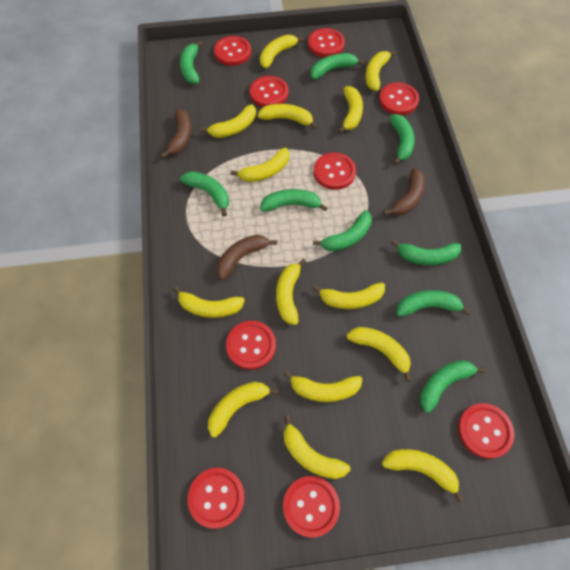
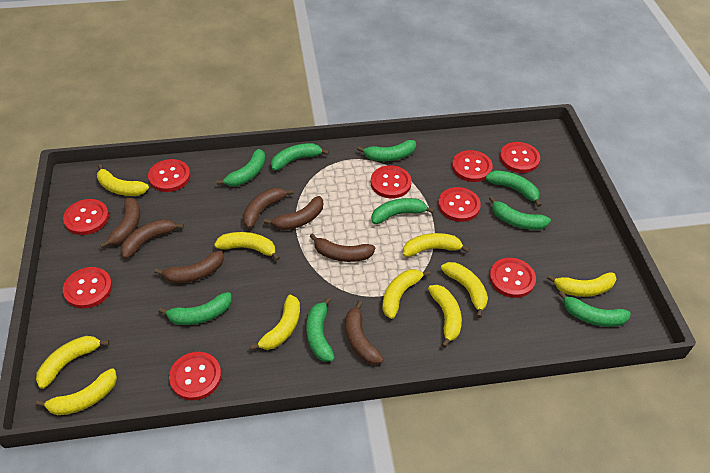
brown banana: 3 -> 7
yellow banana: 14 -> 10

